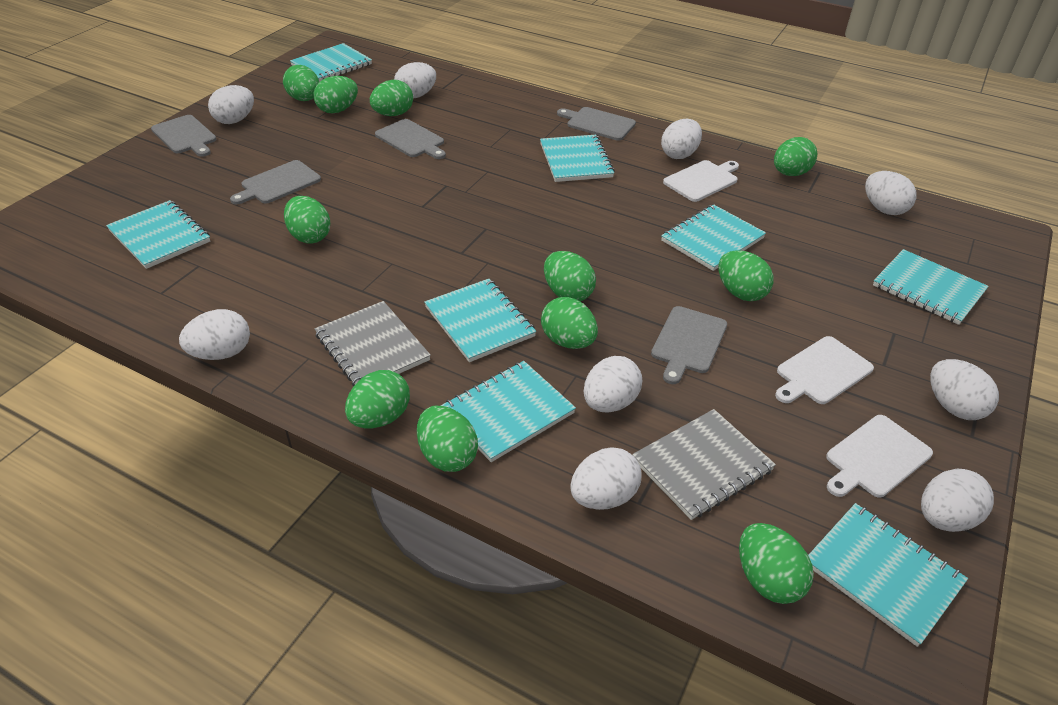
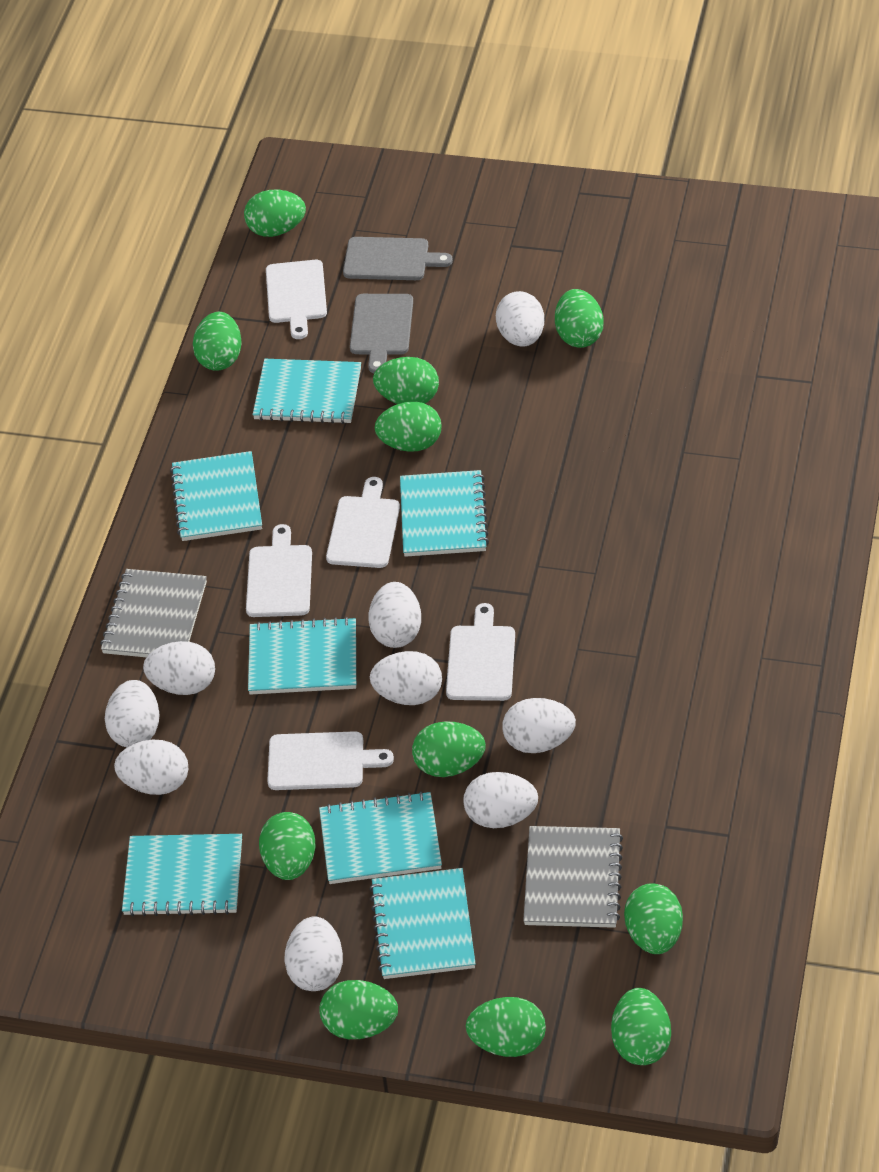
grey cutting board: 5 -> 2
turquoise notebook: 8 -> 7
white cutting board: 3 -> 5

